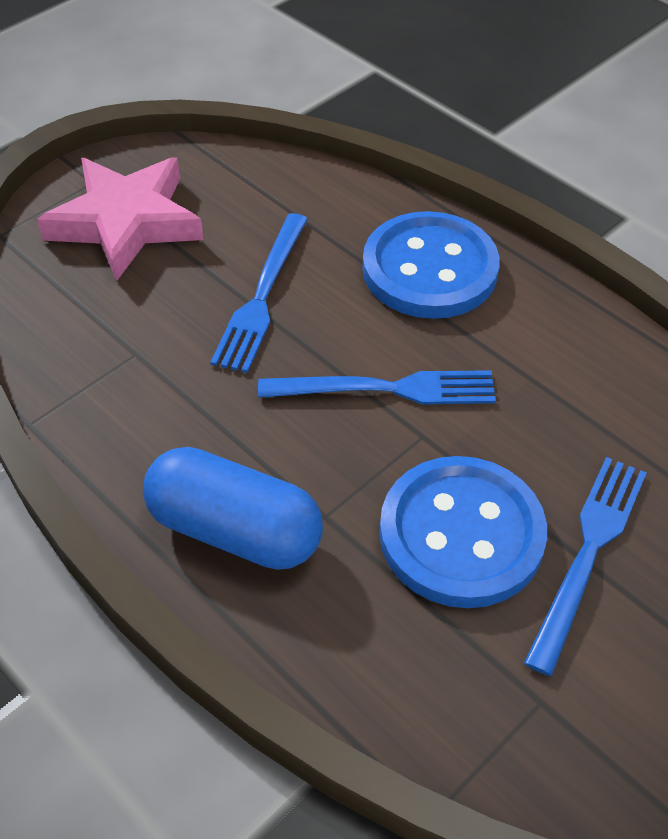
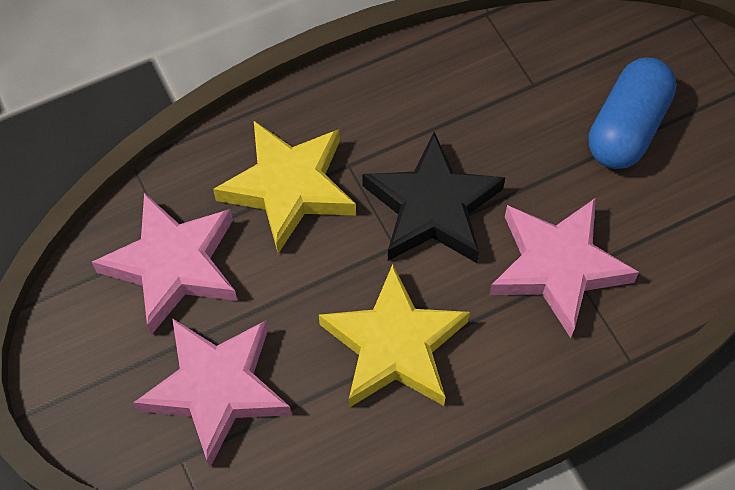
black star: 0 -> 1
blue button: 2 -> 0
blue fork: 3 -> 0
pink star: 1 -> 3
yellow star: 0 -> 2

